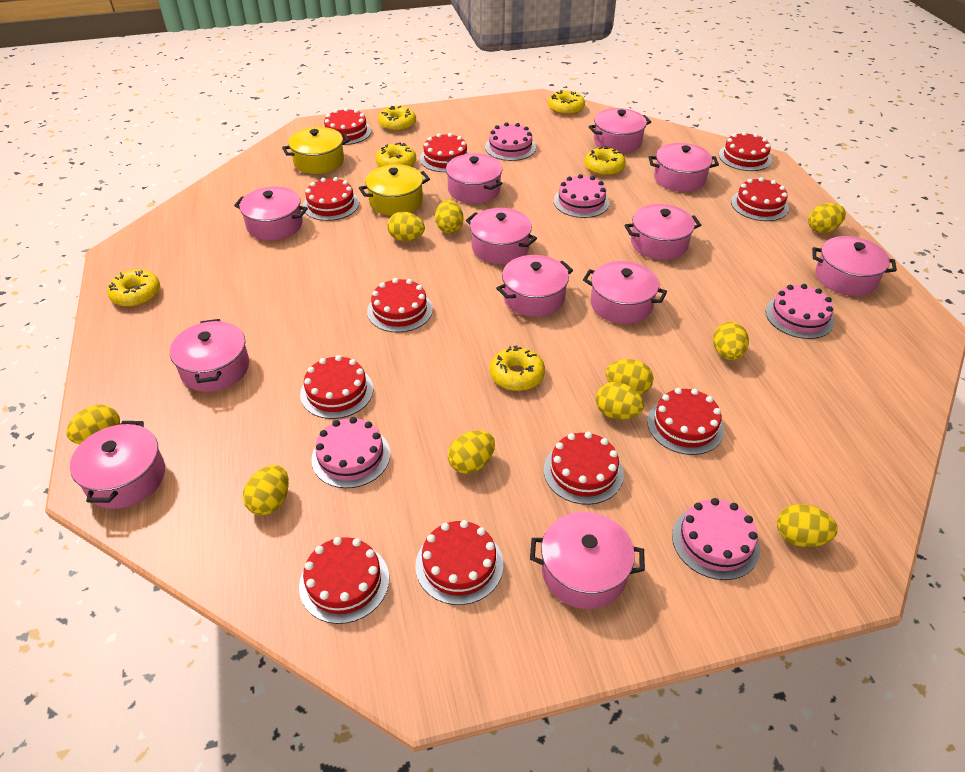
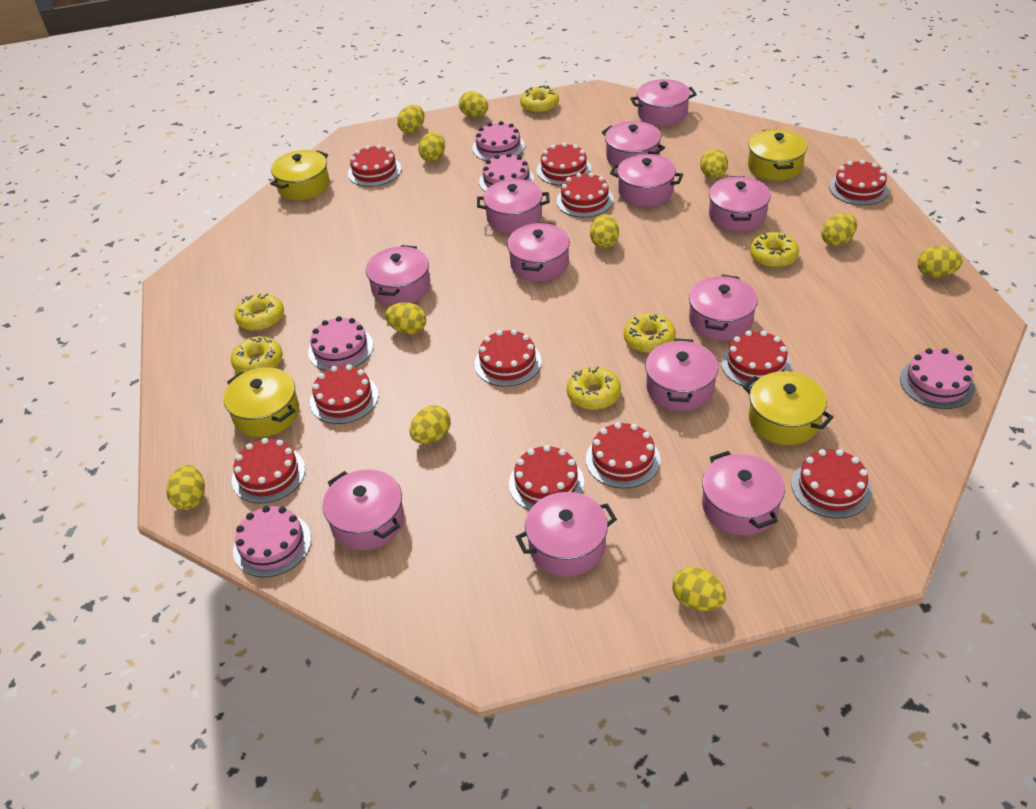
yellow egg: 10 -> 11
yellow pot: 2 -> 4

